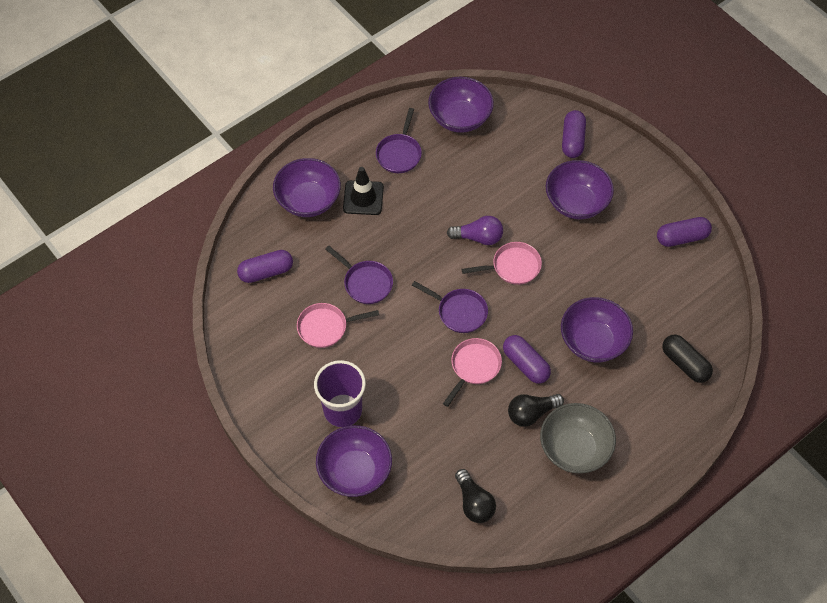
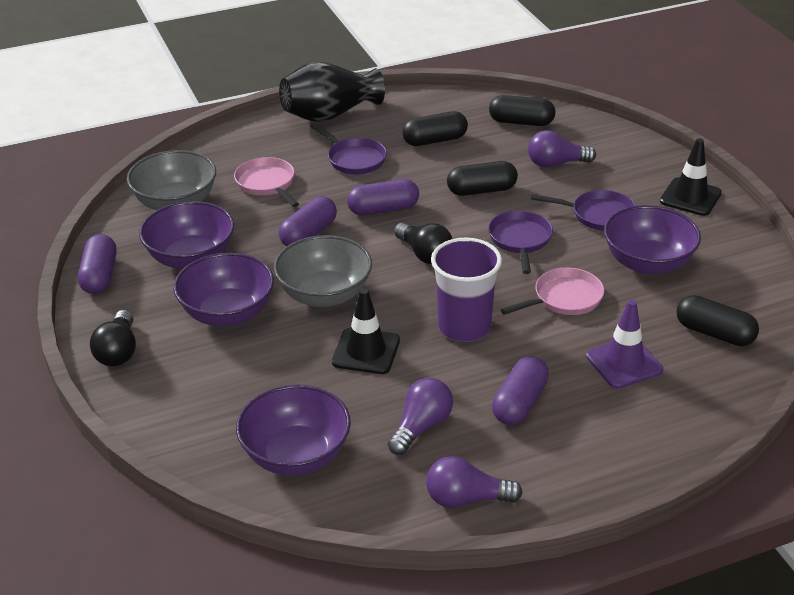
black capsule: 1 -> 4
black traffic cone: 1 -> 2
black vase: 0 -> 1
grey bowl: 1 -> 2
pink pan: 3 -> 2
purple bowl: 5 -> 4
purple light bulb: 1 -> 3
purple traffic cone: 0 -> 1

